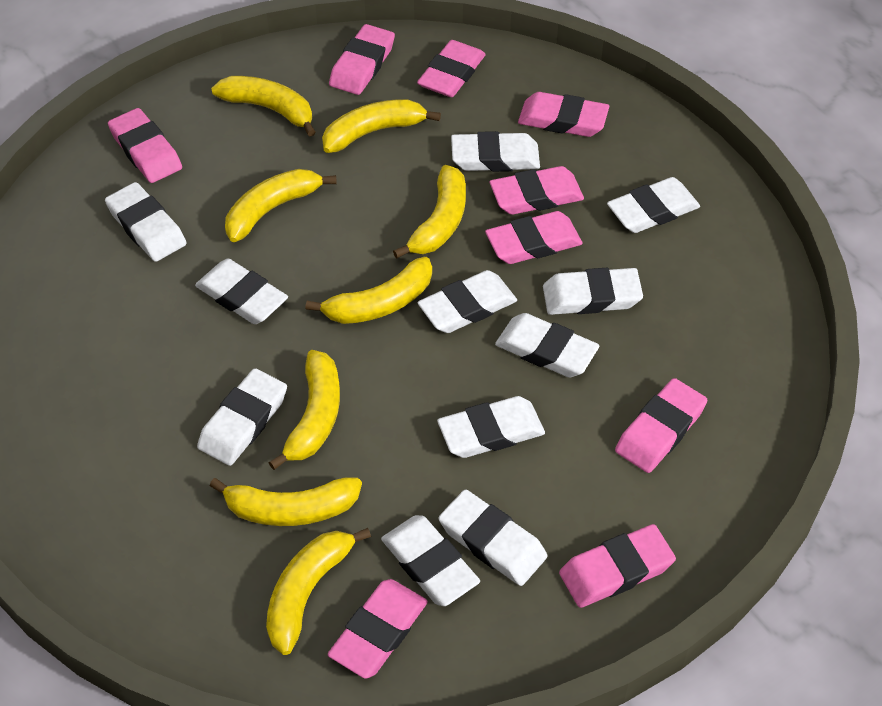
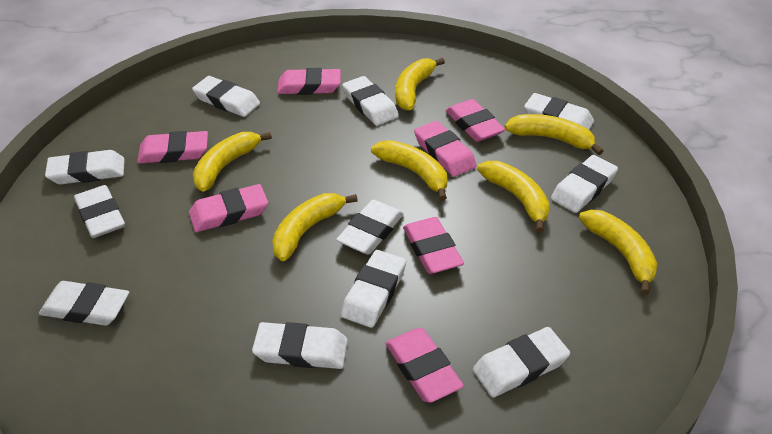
pink eraser: 9 -> 7
yellow banana: 8 -> 7

